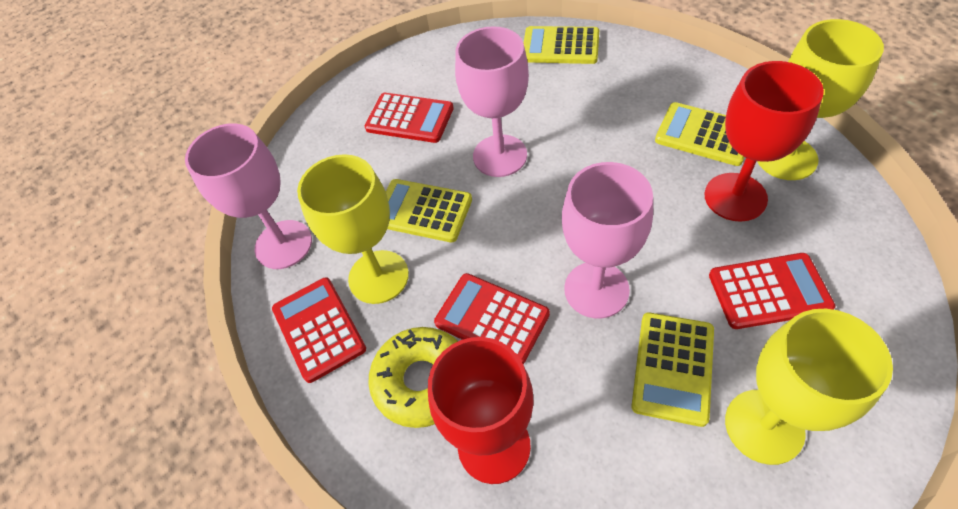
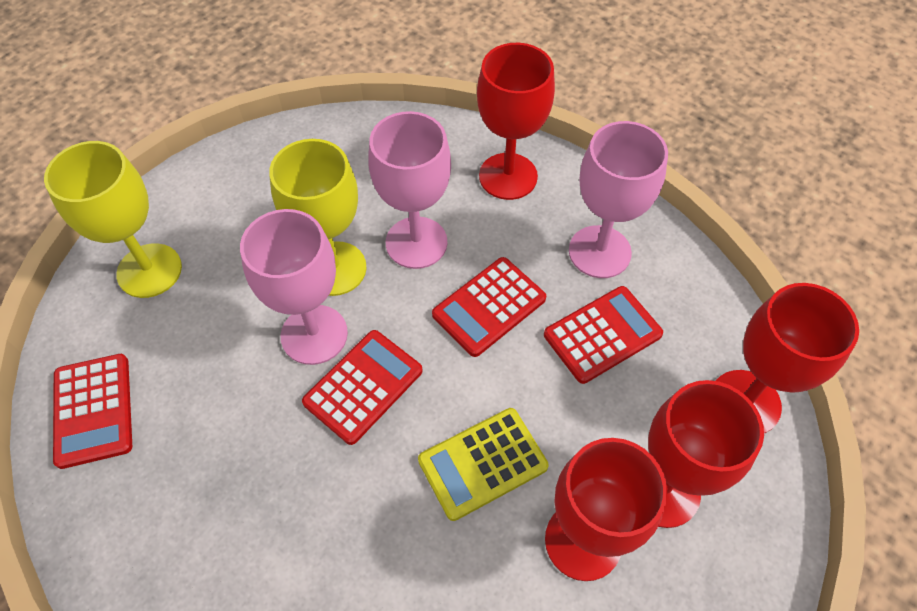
red goblet: 2 -> 4
yellow calculator: 4 -> 1
yellow donut: 1 -> 0
yellow goblet: 3 -> 2

